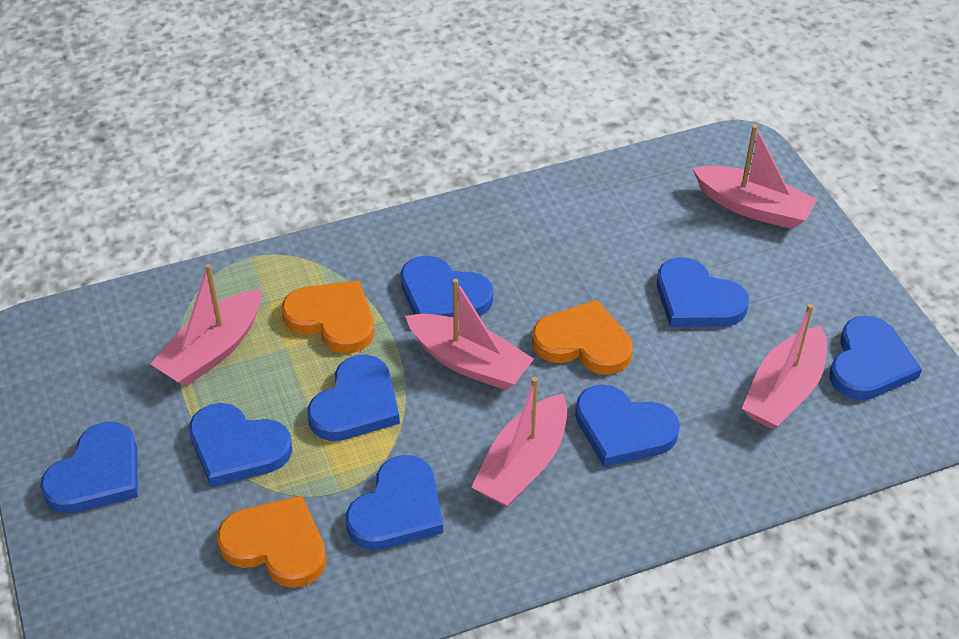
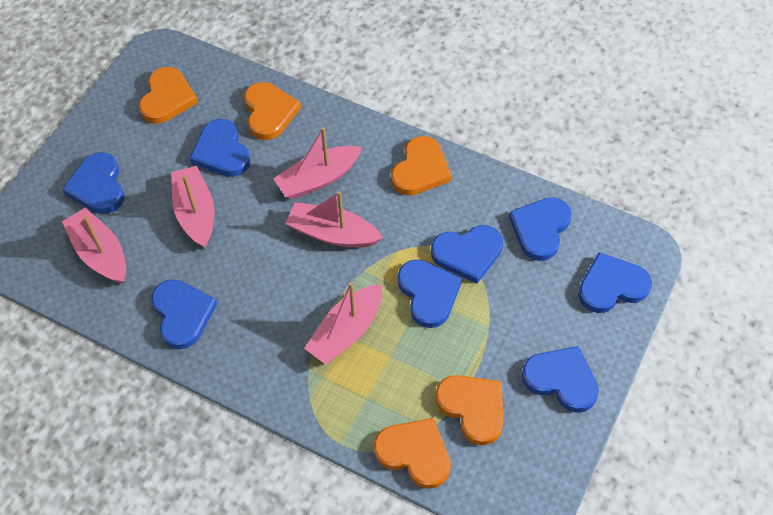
orange heart: 3 -> 5

